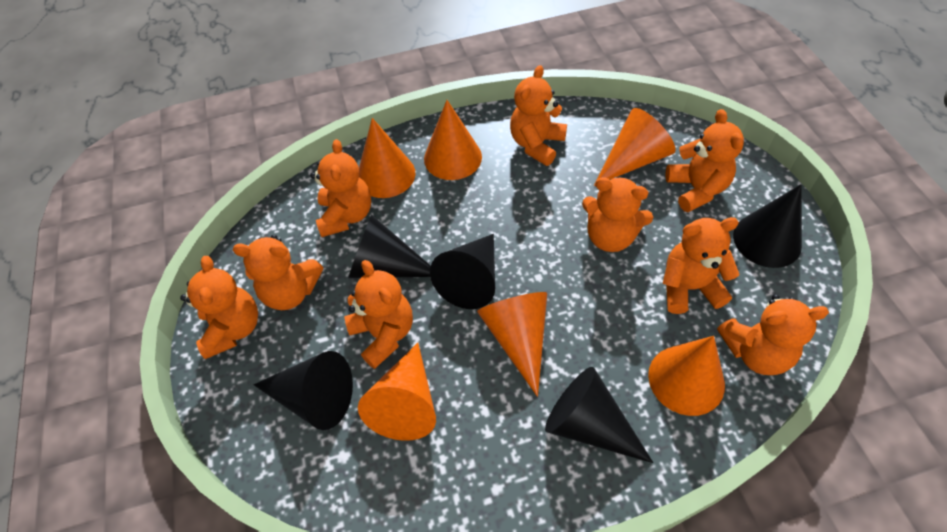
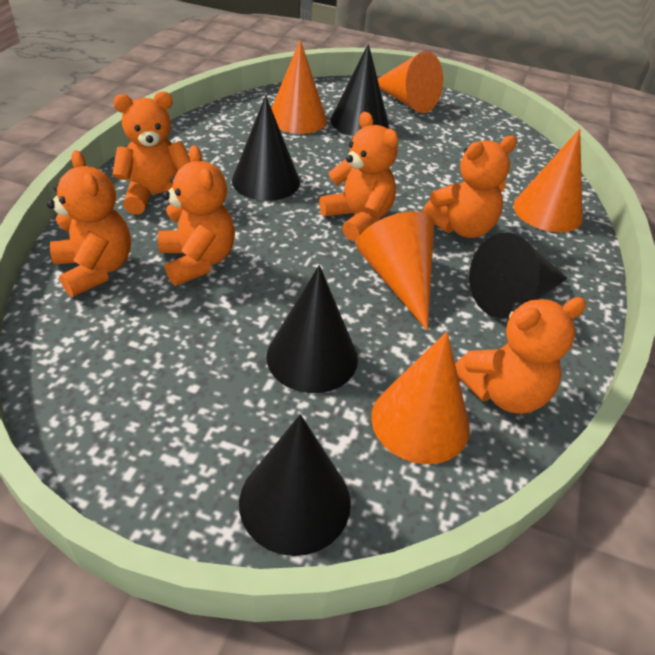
orange cone: 6 -> 5
orange teddy bear: 9 -> 6

